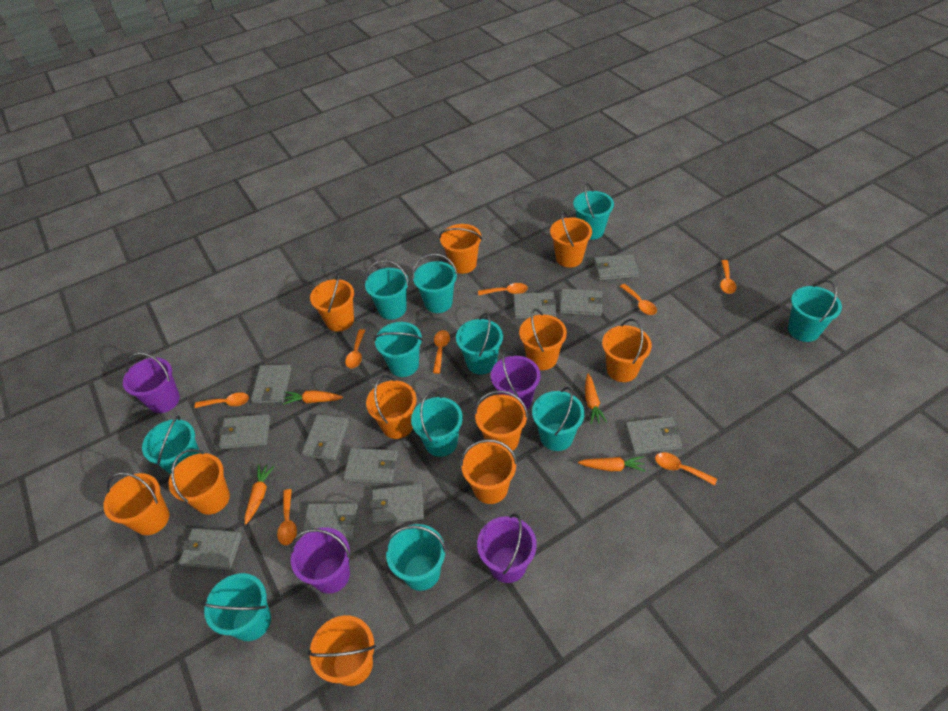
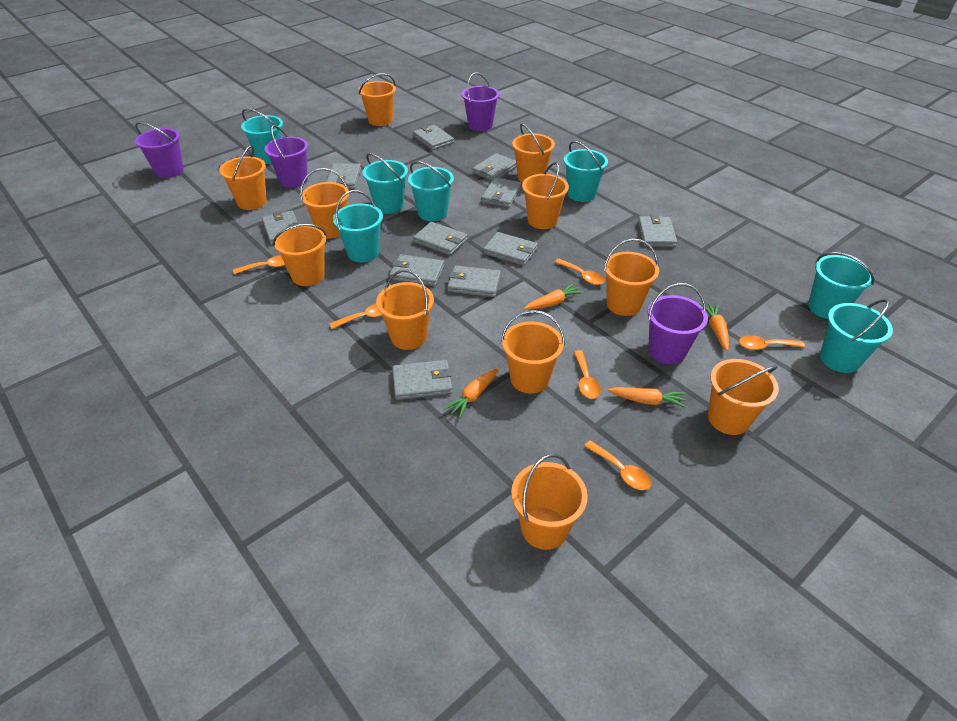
orange spoon: 8 -> 6
turquoise bucket: 11 -> 7

